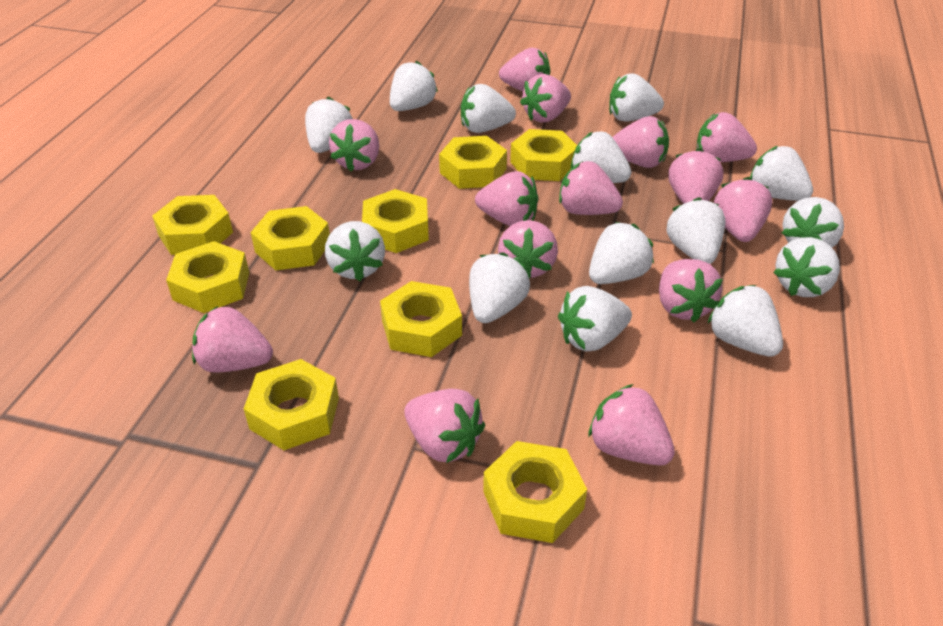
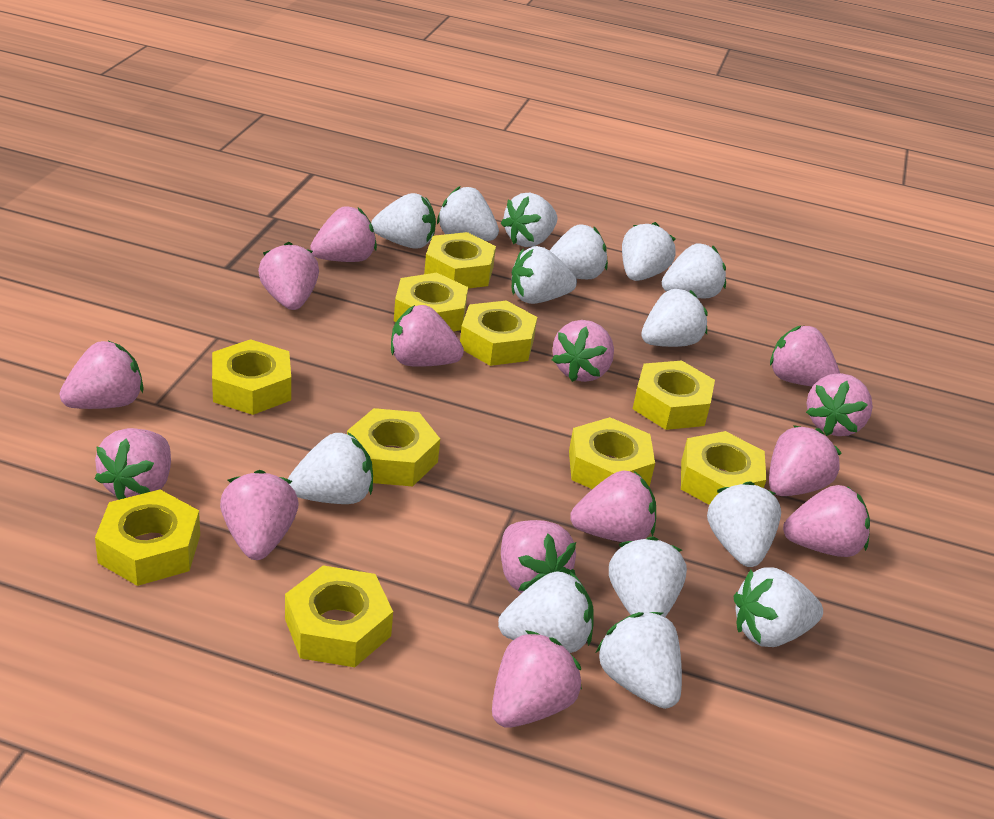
yellow nut: 9 -> 10

